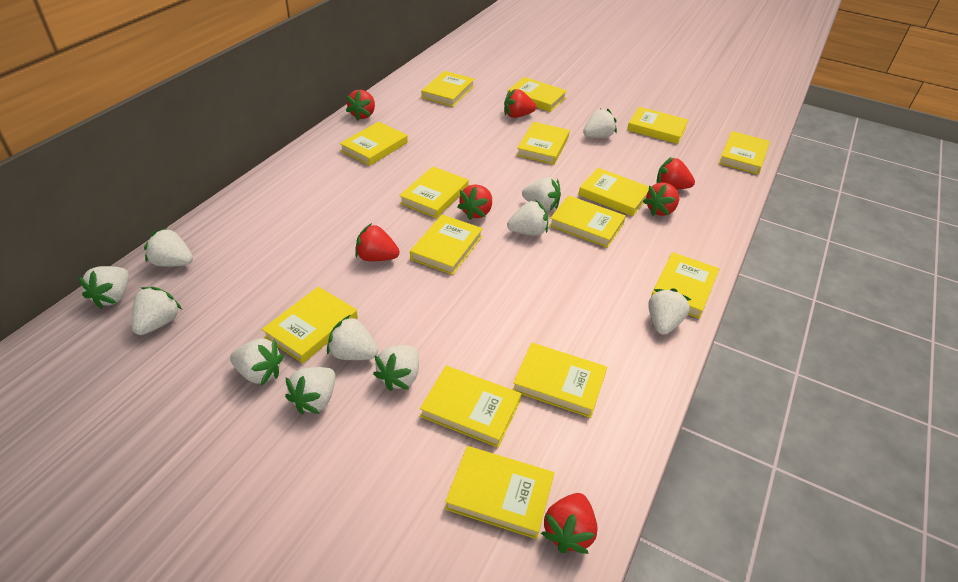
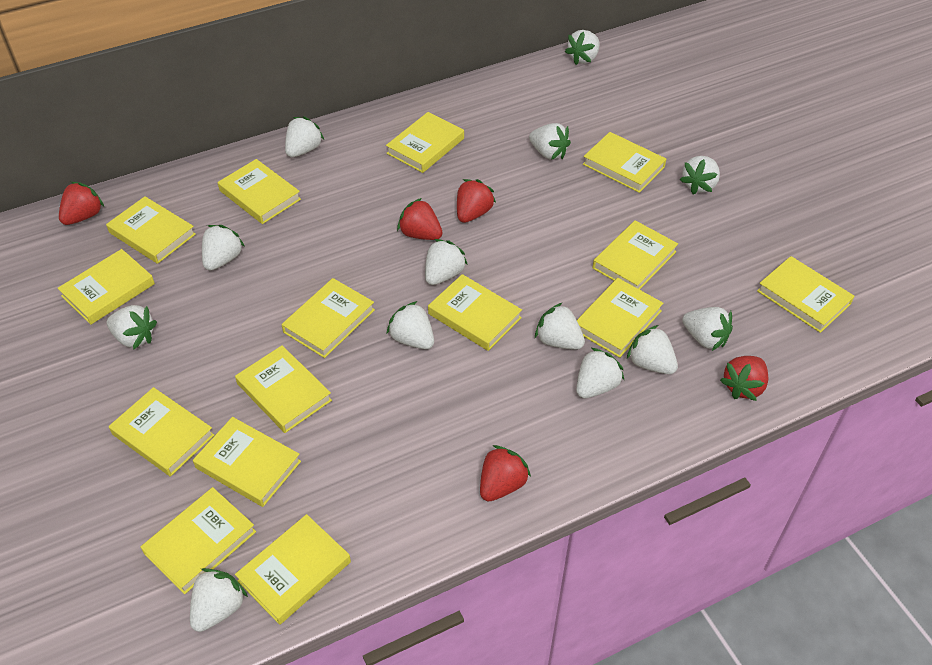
red strawberry: 7 -> 5
white strawberry: 11 -> 13

